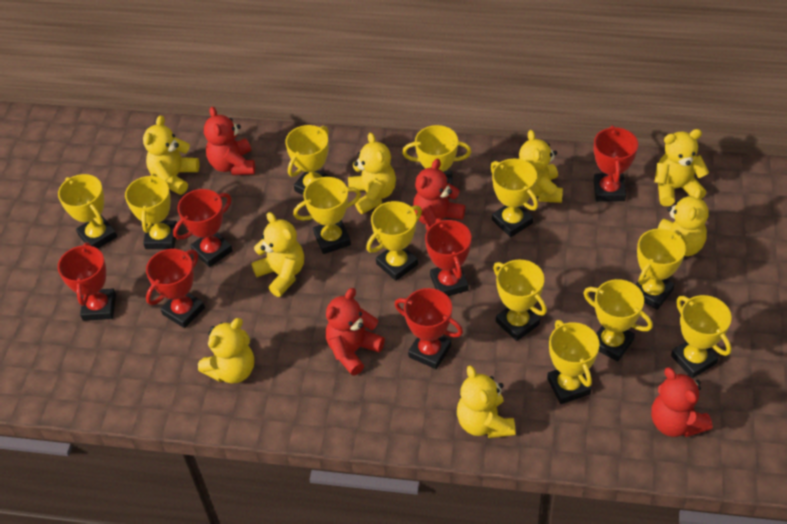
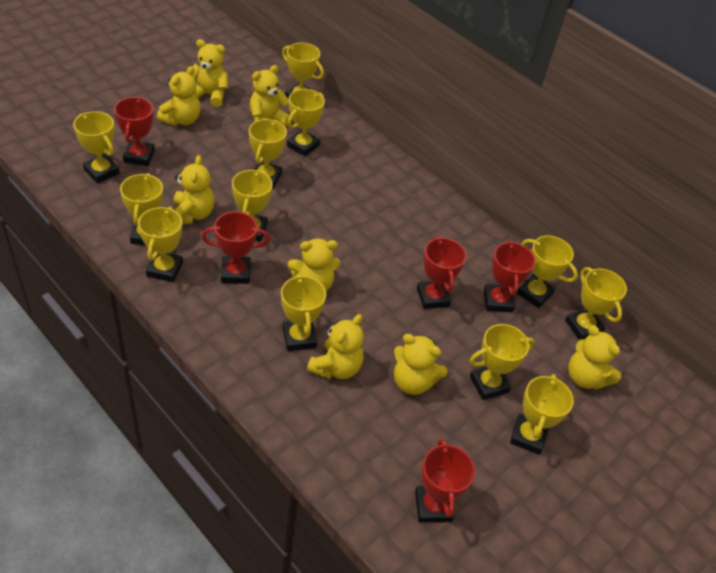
red teddy bear: 4 -> 0
red trophy: 6 -> 5

